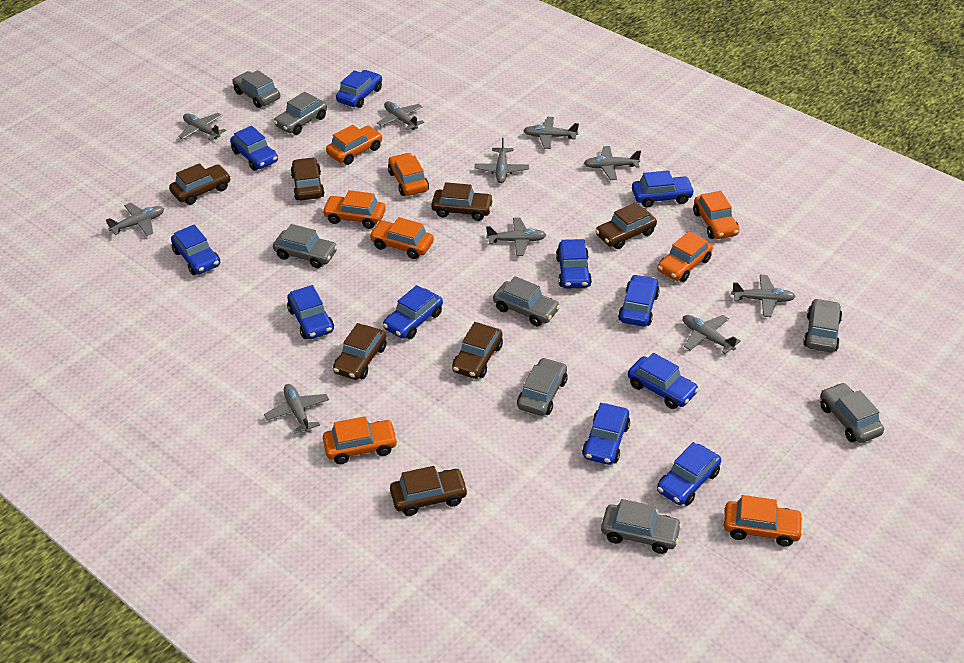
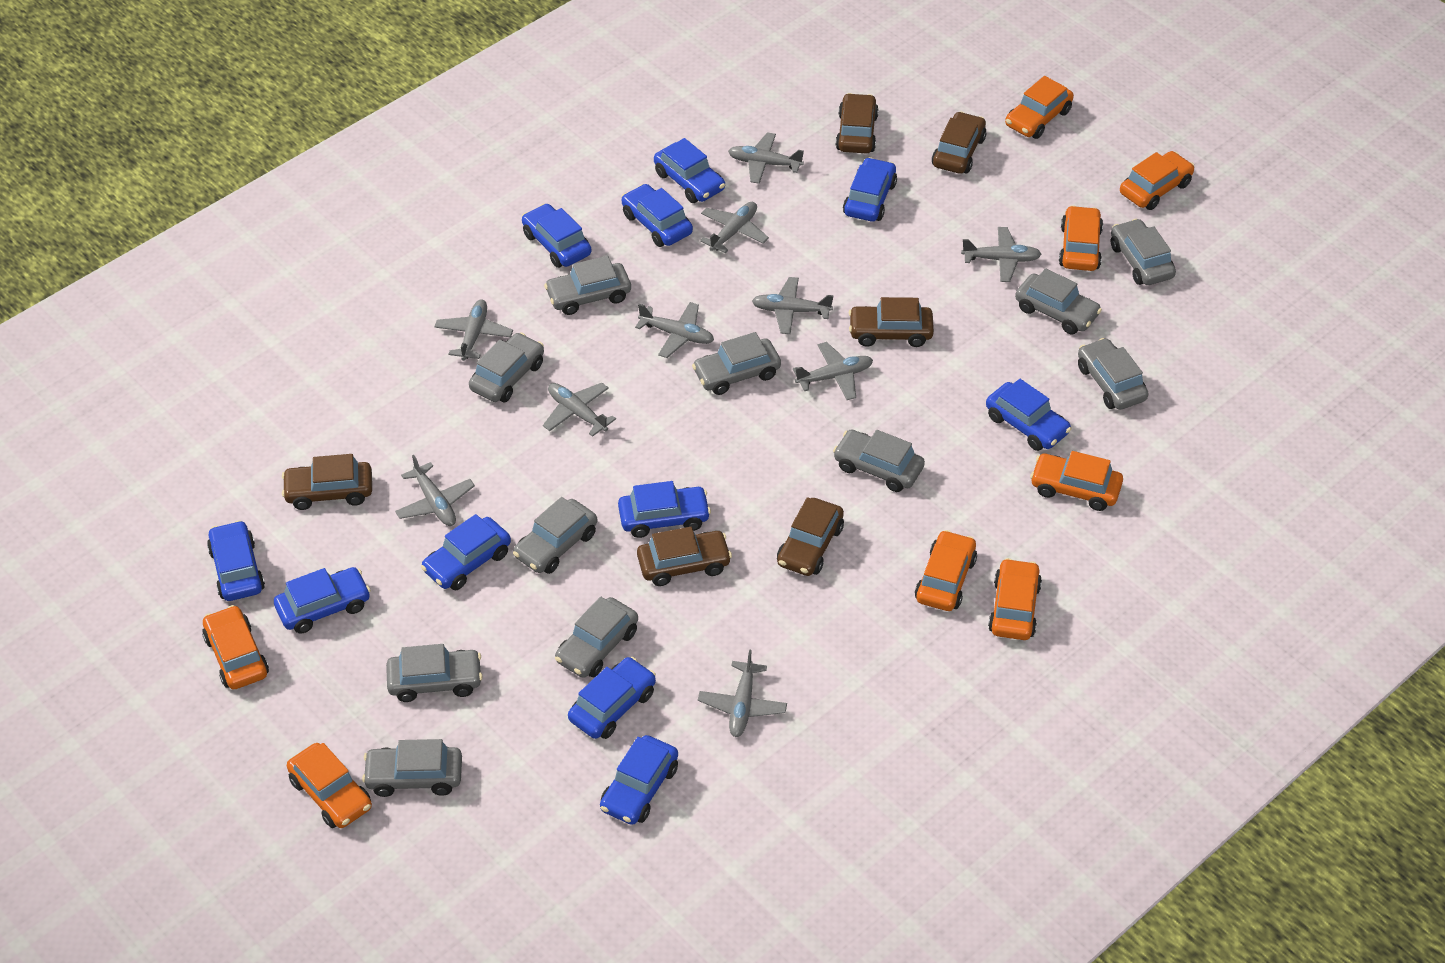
brown car: 7 -> 6
grey car: 8 -> 11

